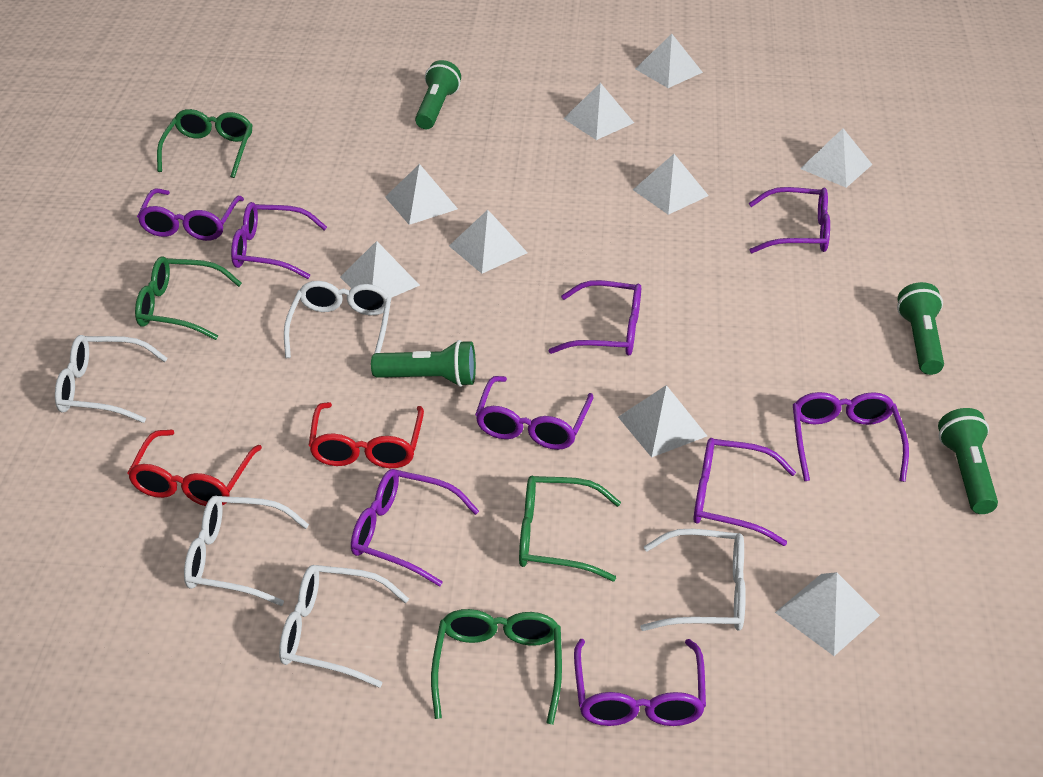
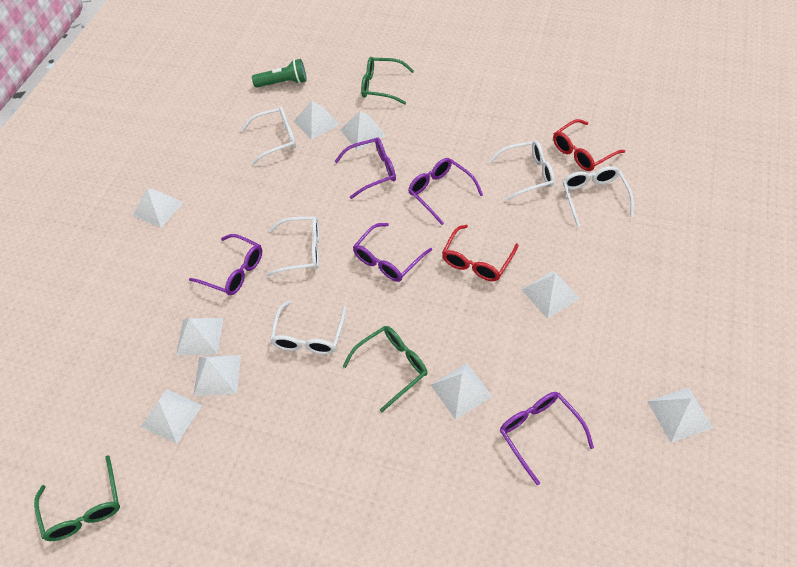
green flashlight: 4 -> 1
green glasses: 4 -> 3
purple glasses: 9 -> 5

